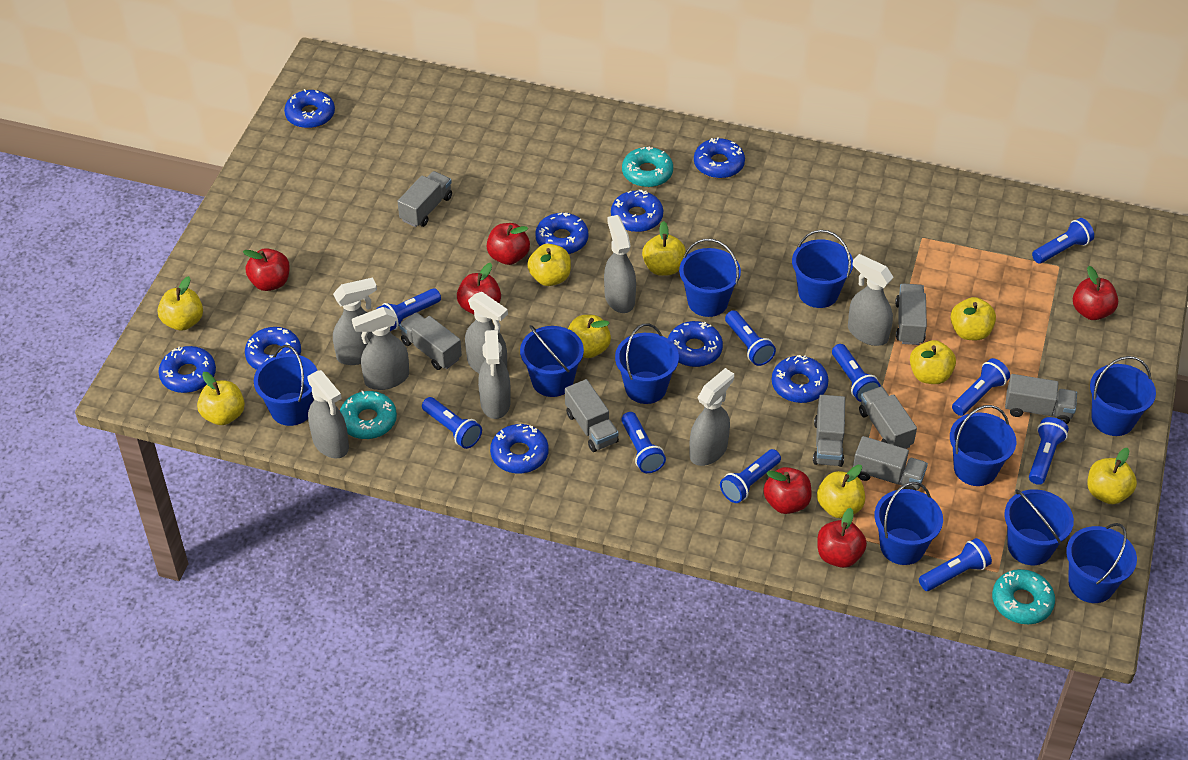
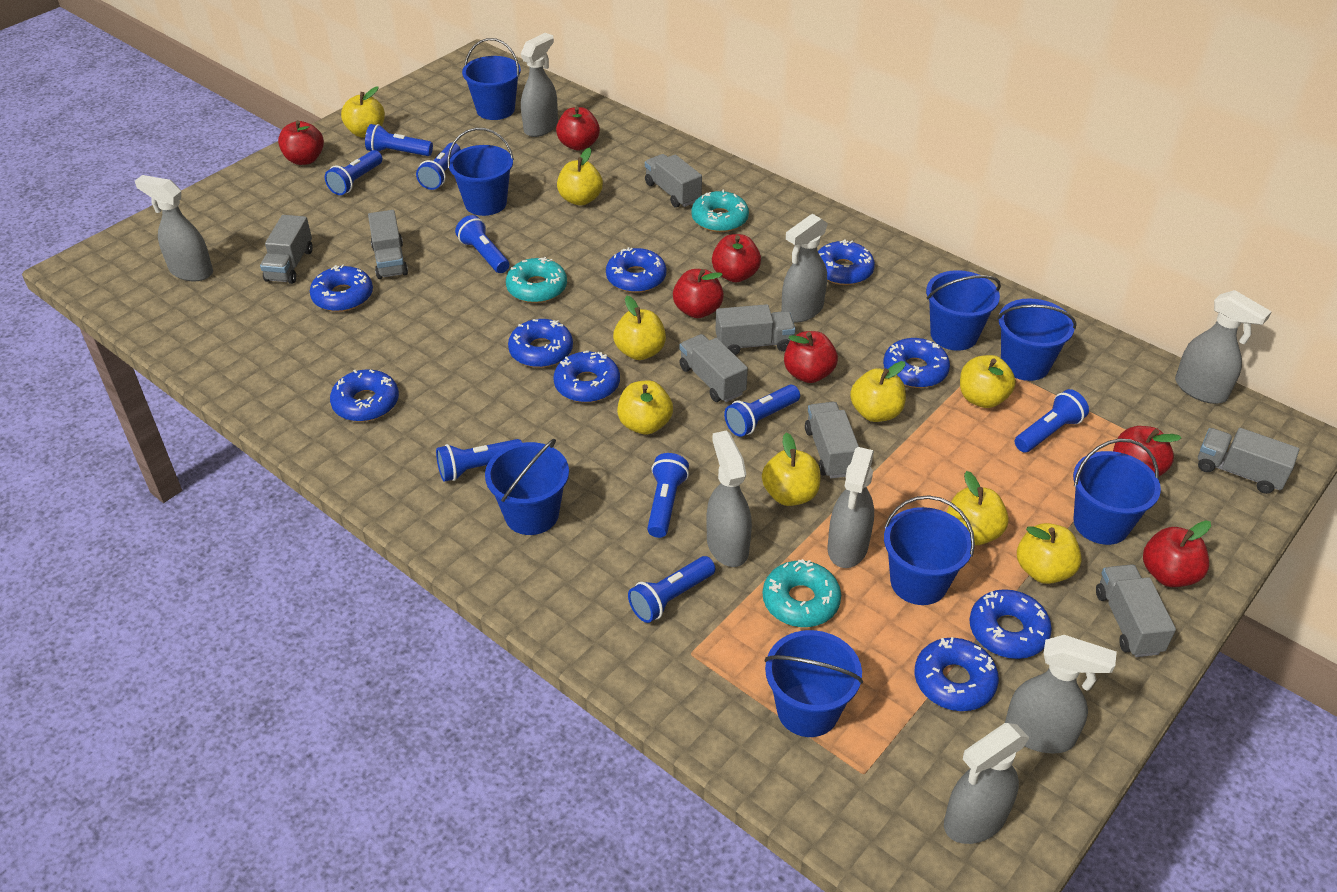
blue bucket: 10 -> 8
blue flashlight: 10 -> 9
red apple: 6 -> 7

